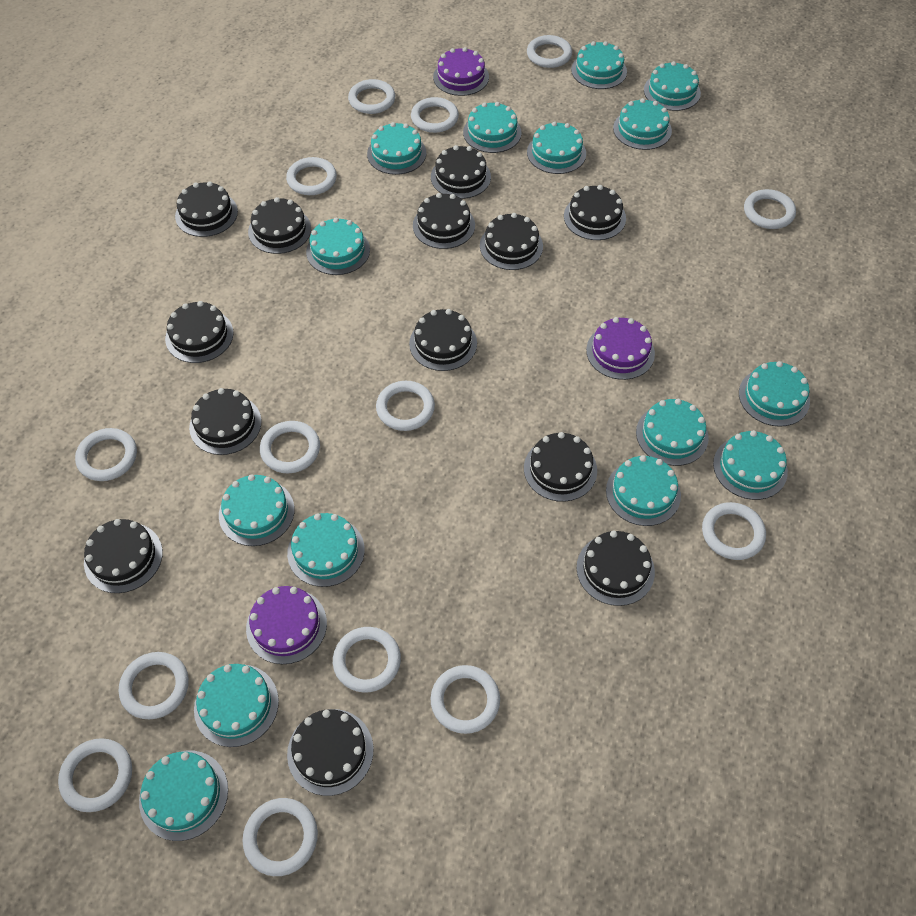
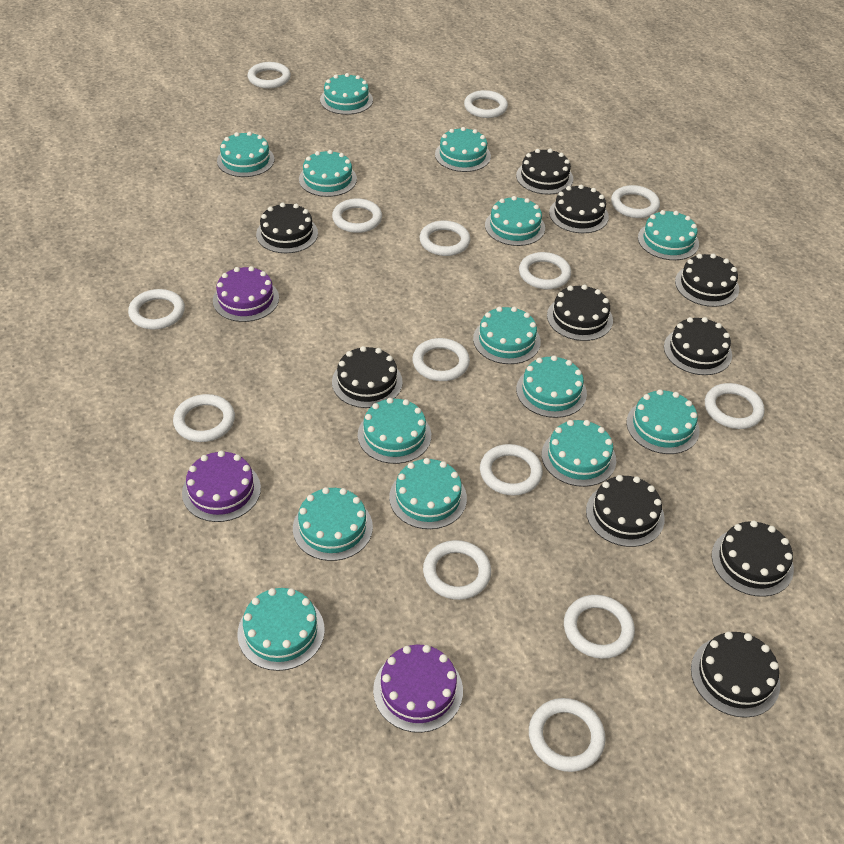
black cake: 13 -> 10
turquoise cake: 15 -> 14

